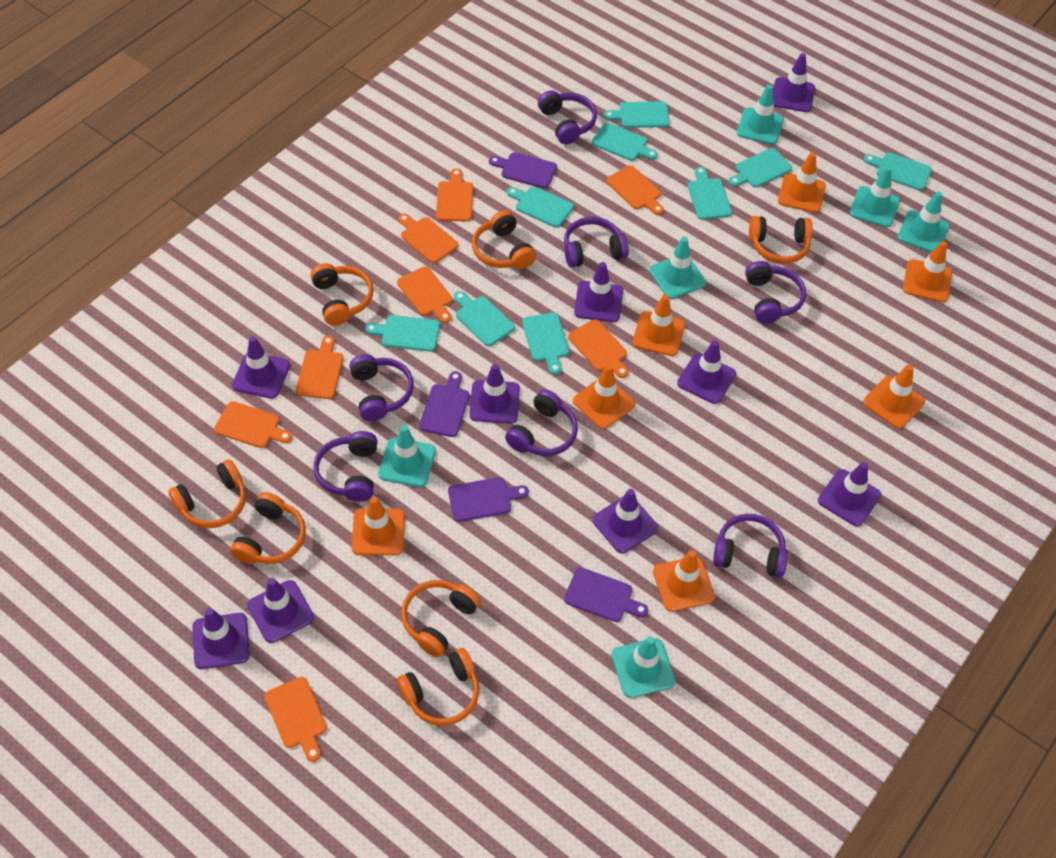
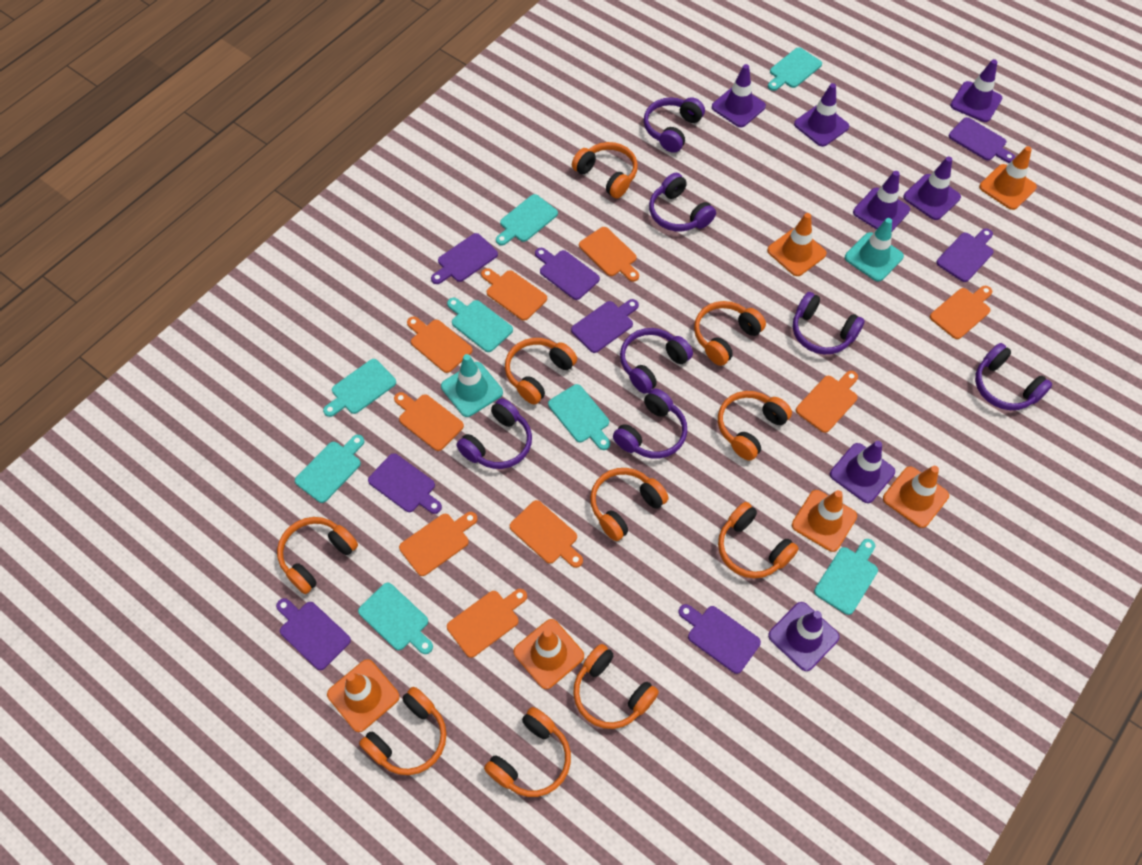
orange cutting board: 8 -> 9
orange headphones: 7 -> 10
orange traffic cone: 7 -> 6
purple cutting board: 4 -> 8
purple traffic cone: 9 -> 7
turquoise cutting board: 9 -> 8
turquoise traffic cone: 6 -> 2

